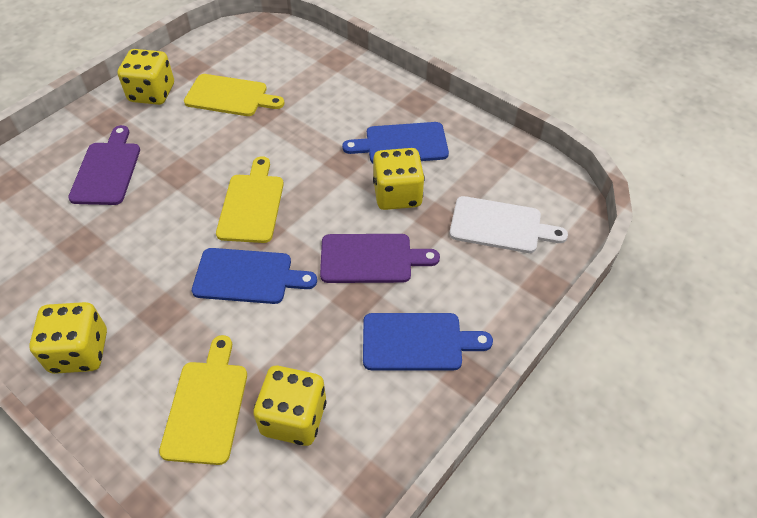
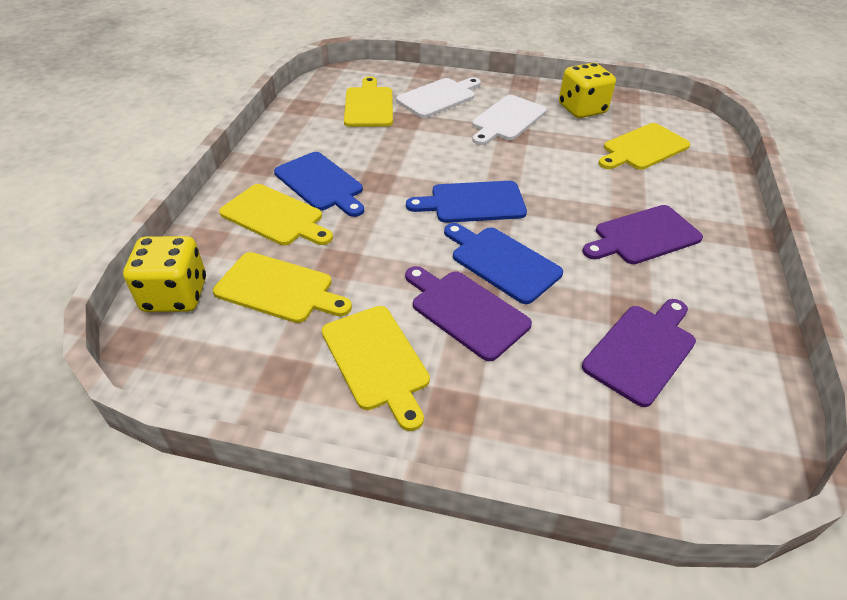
purple cutting board: 2 -> 3
white cutting board: 1 -> 2
yellow cutting board: 3 -> 5
yellow dice: 4 -> 2

